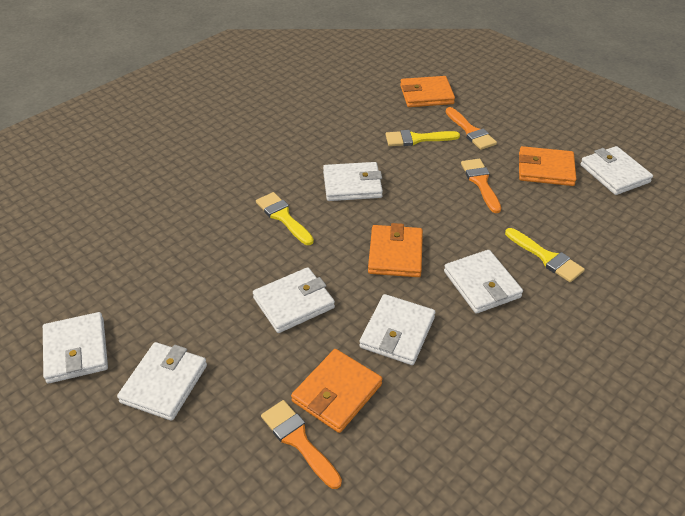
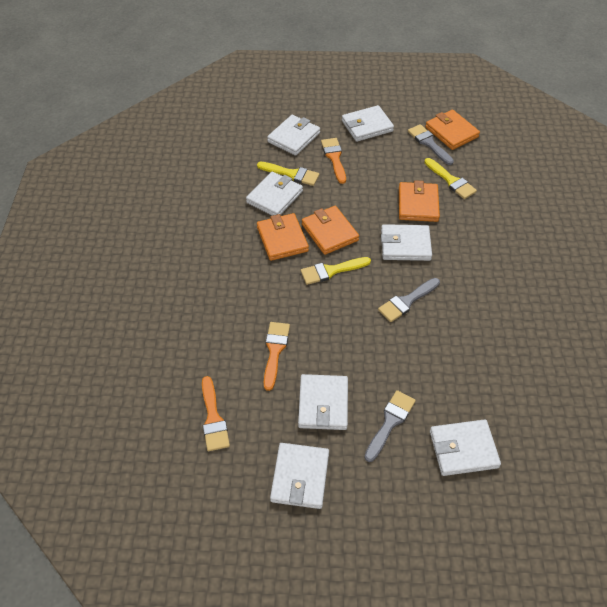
grey brush: 0 -> 3

